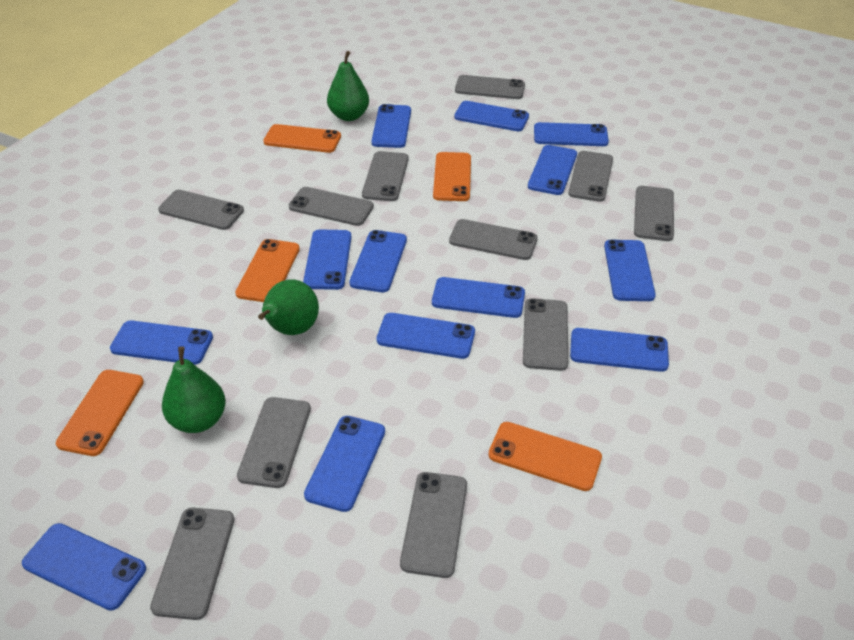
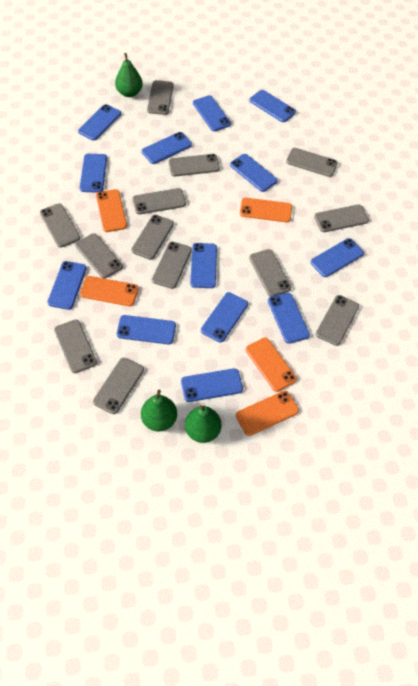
grey phone: 11 -> 13

